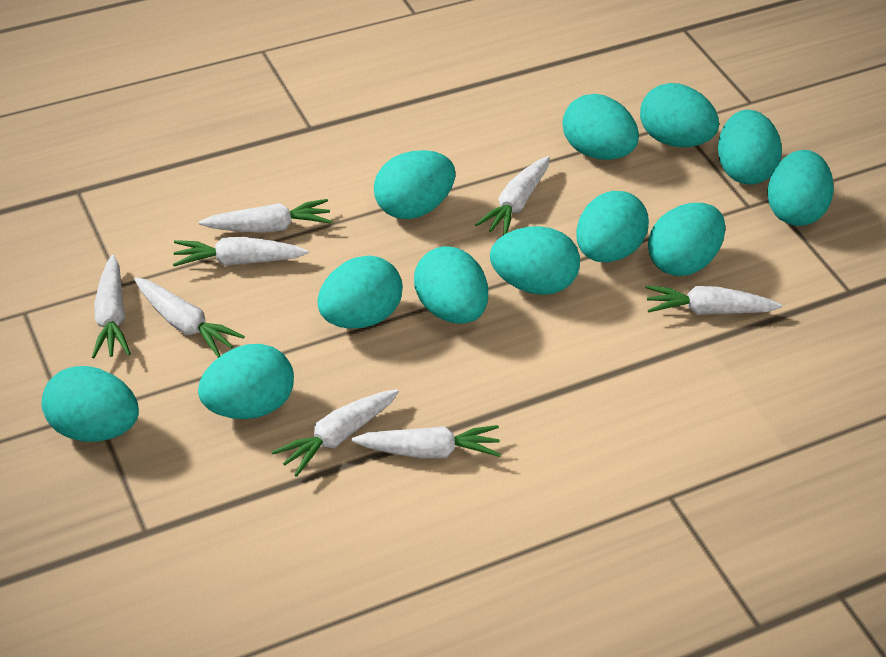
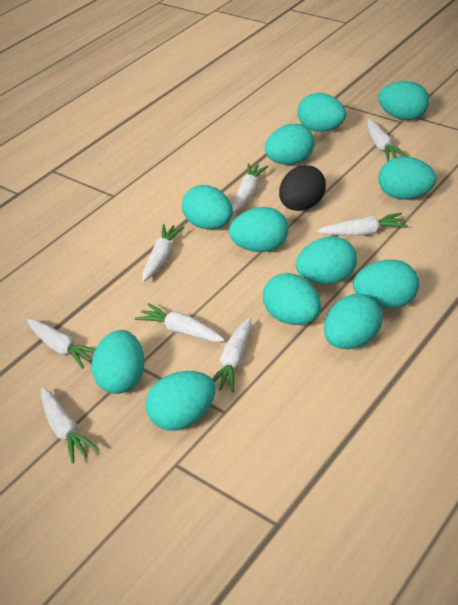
black egg: 0 -> 1

